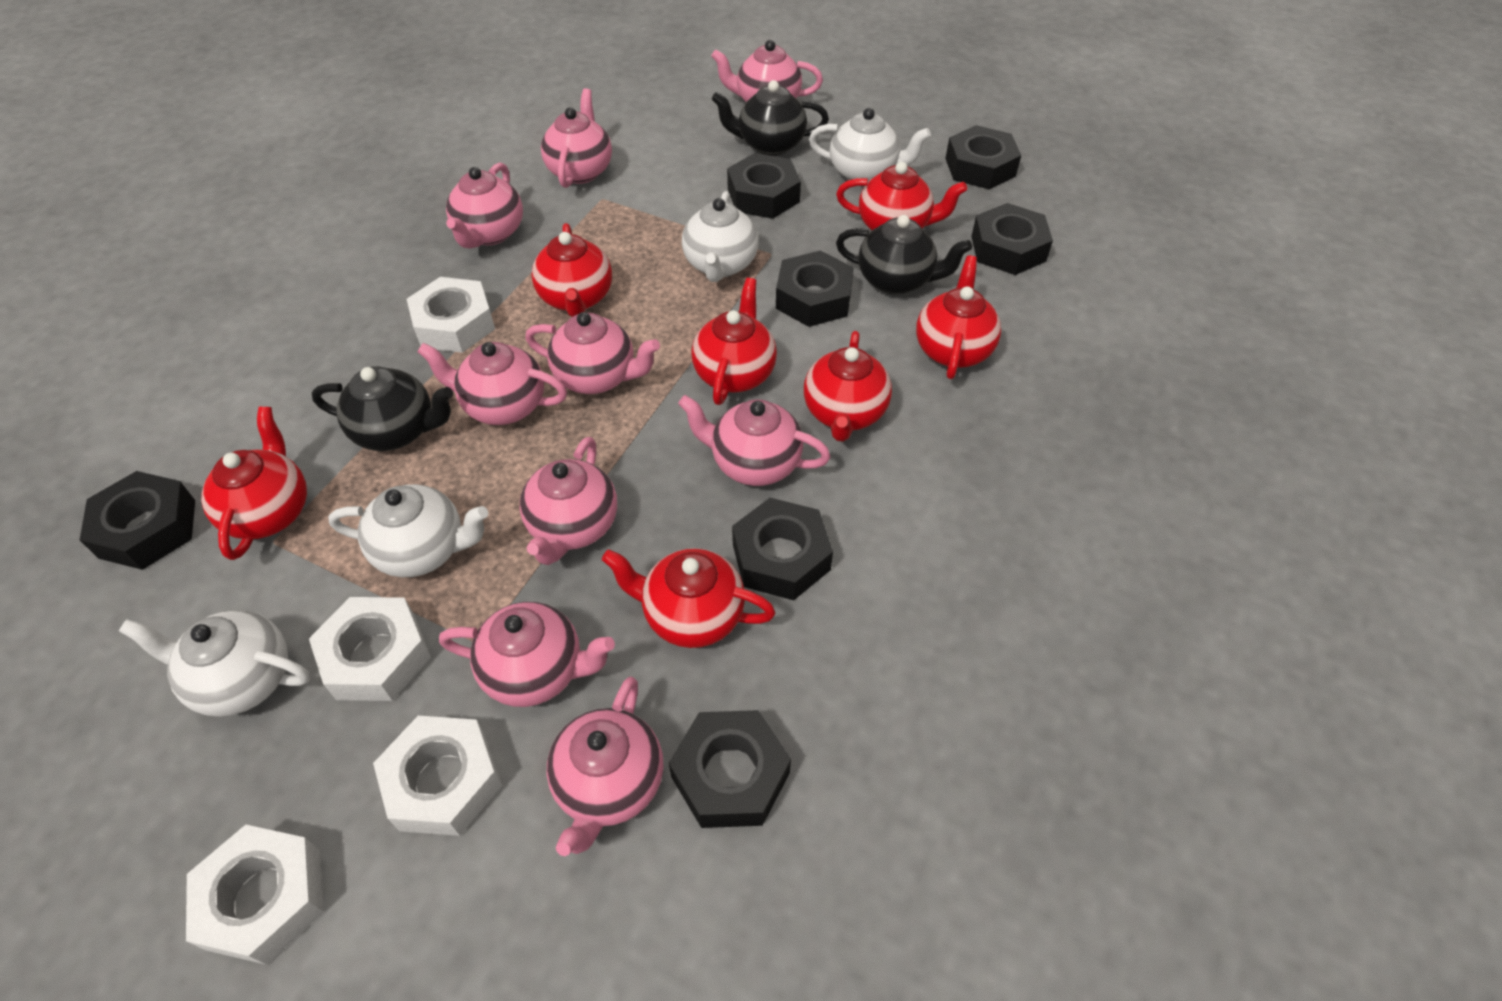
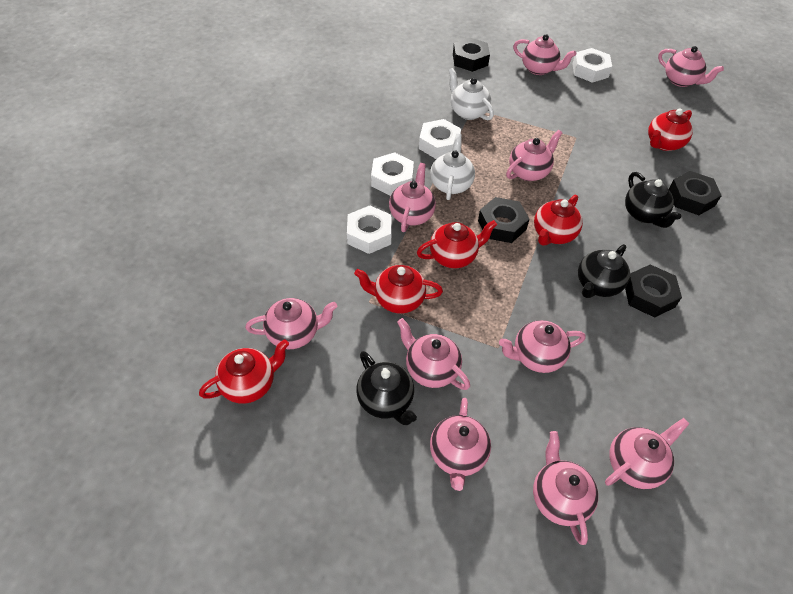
black nut: 7 -> 4
pink teapot: 9 -> 10
red teapot: 7 -> 5
white teapot: 4 -> 2

